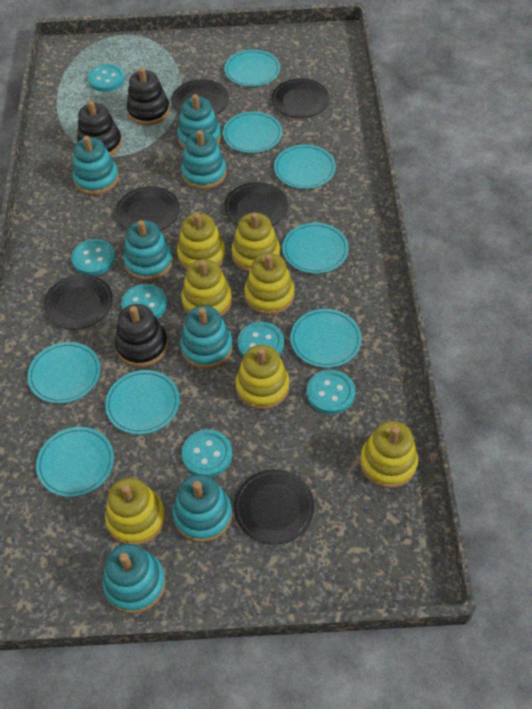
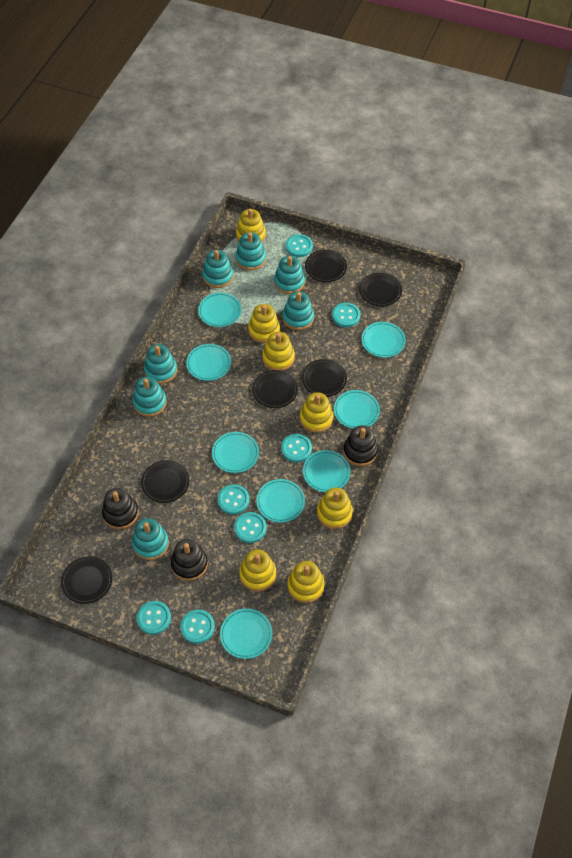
turquoise button: 6 -> 7

